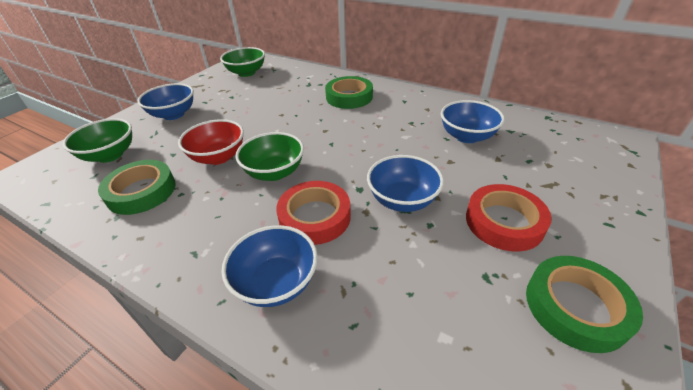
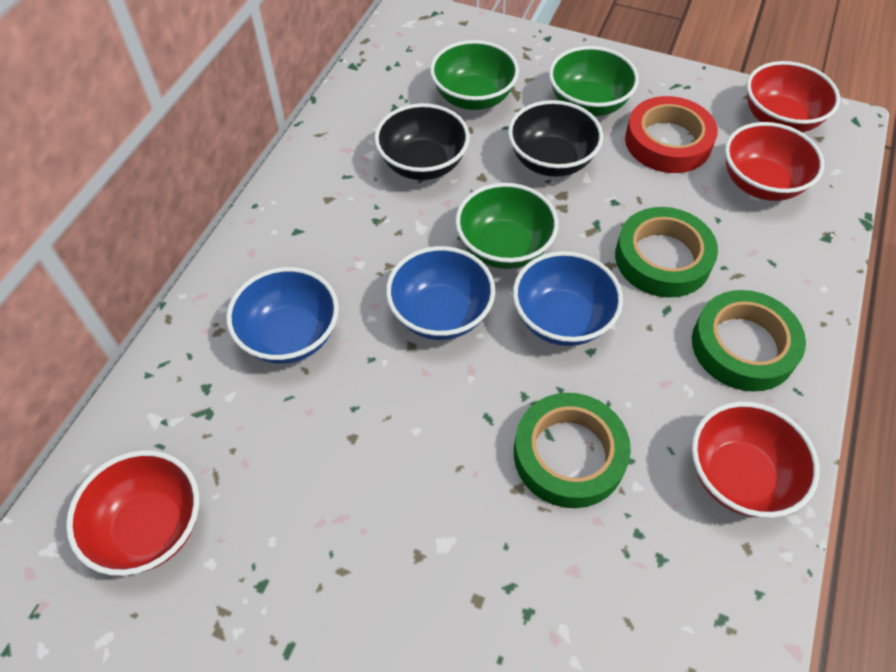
black bowl: 0 -> 2
blue bowl: 4 -> 3
red bowl: 1 -> 4
red tape: 2 -> 1

